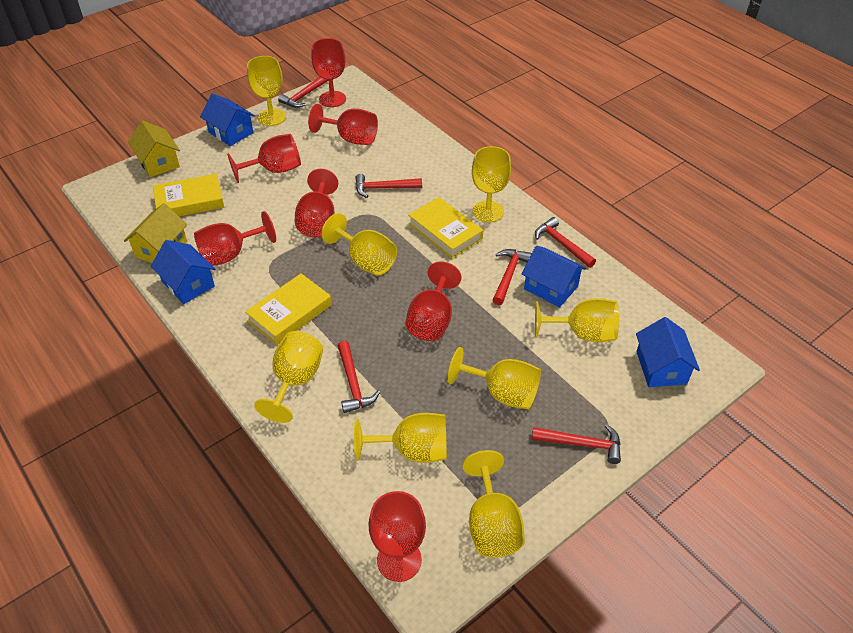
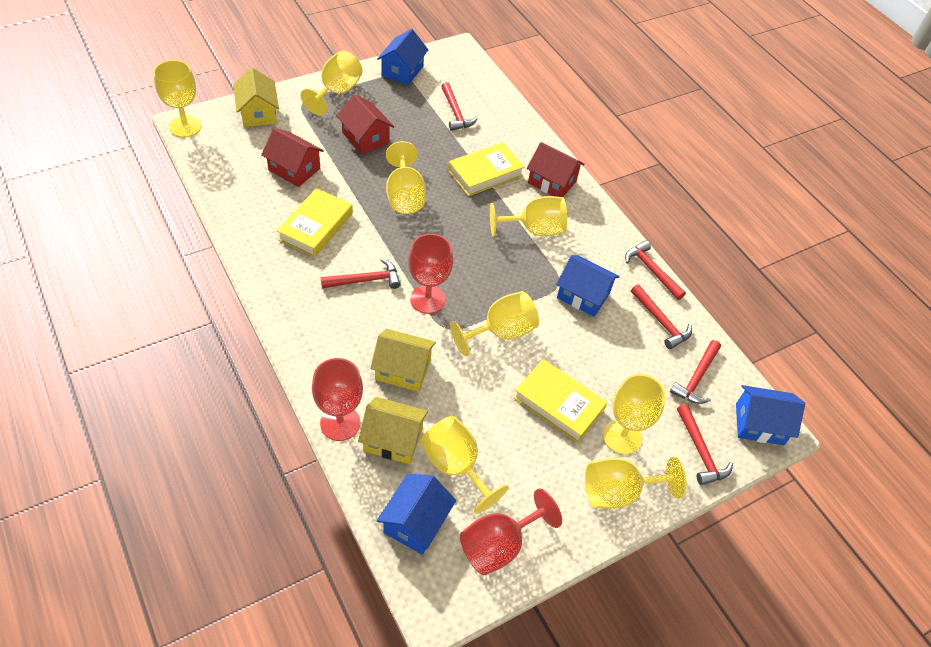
red goblet: 7 -> 3
red house: 0 -> 3
yellow house: 2 -> 3

